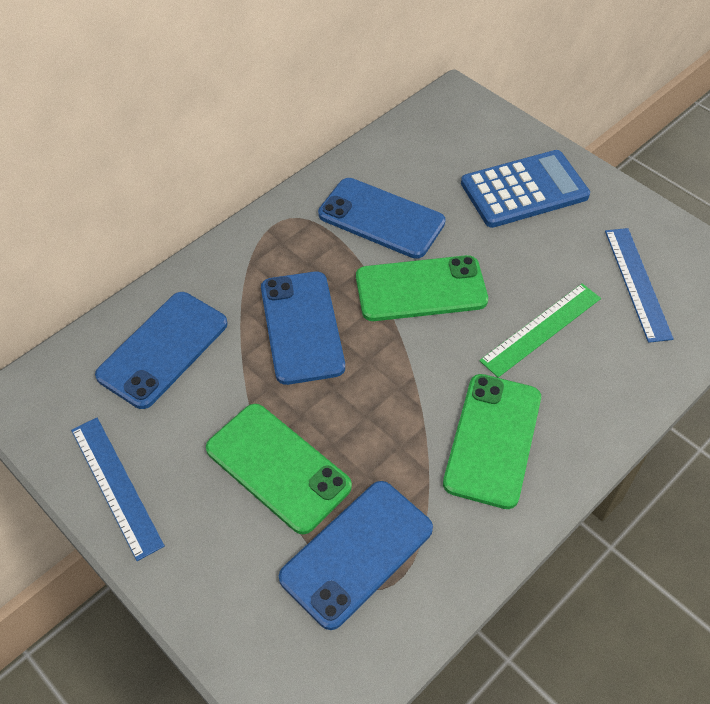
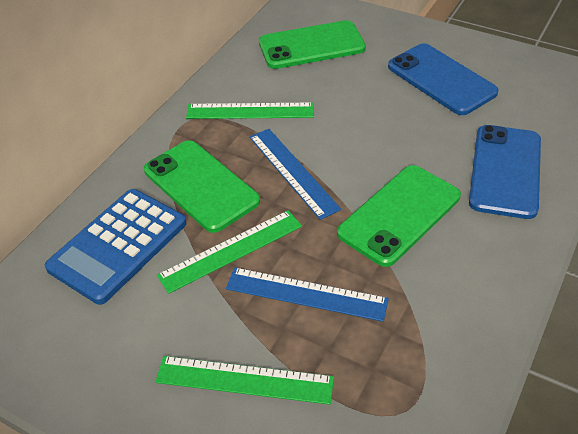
blue phone: 4 -> 2
green ruler: 1 -> 3

